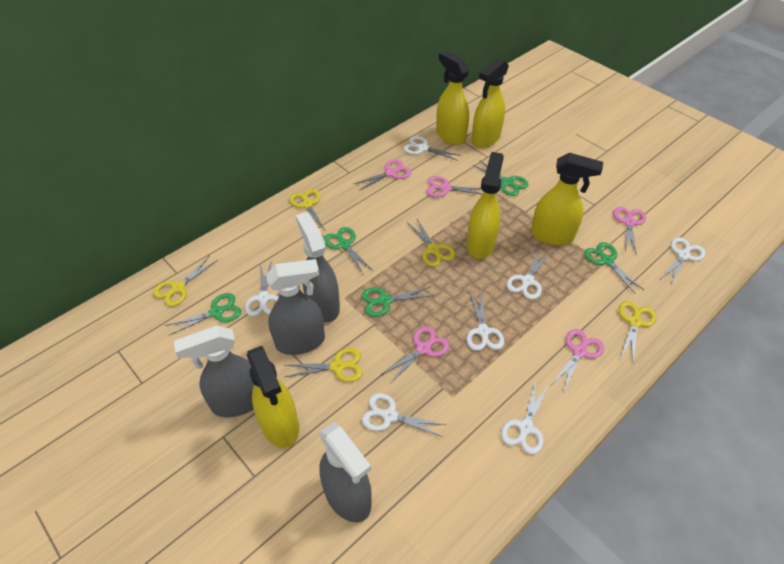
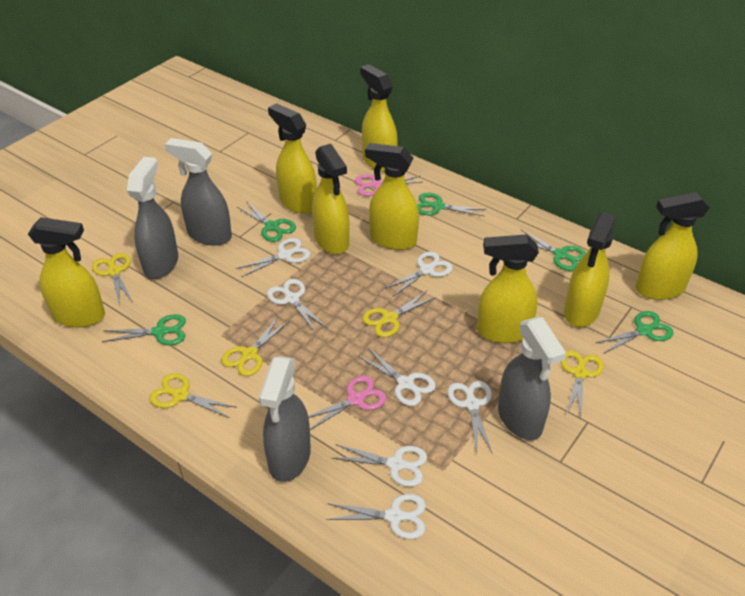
pink scissors: 5 -> 2
yellow spray bottle: 5 -> 8

